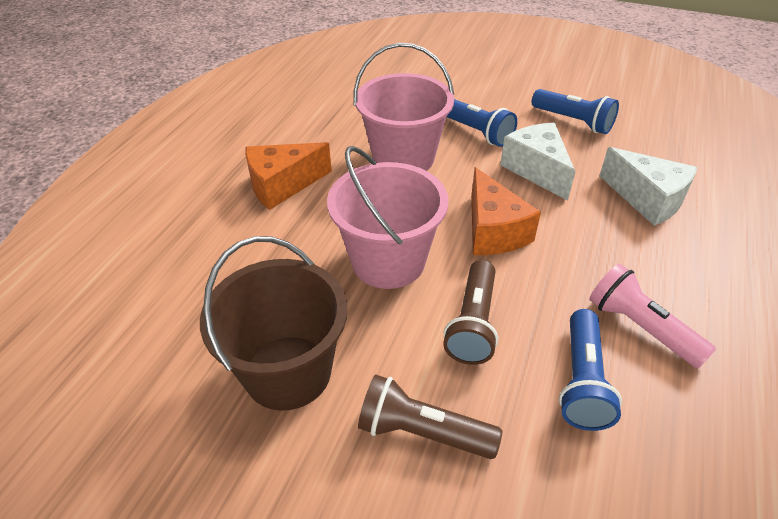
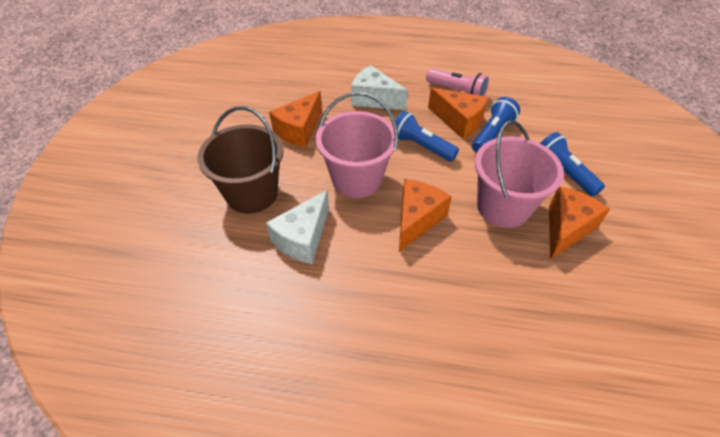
brown flashlight: 2 -> 0
orange cheese: 2 -> 4

